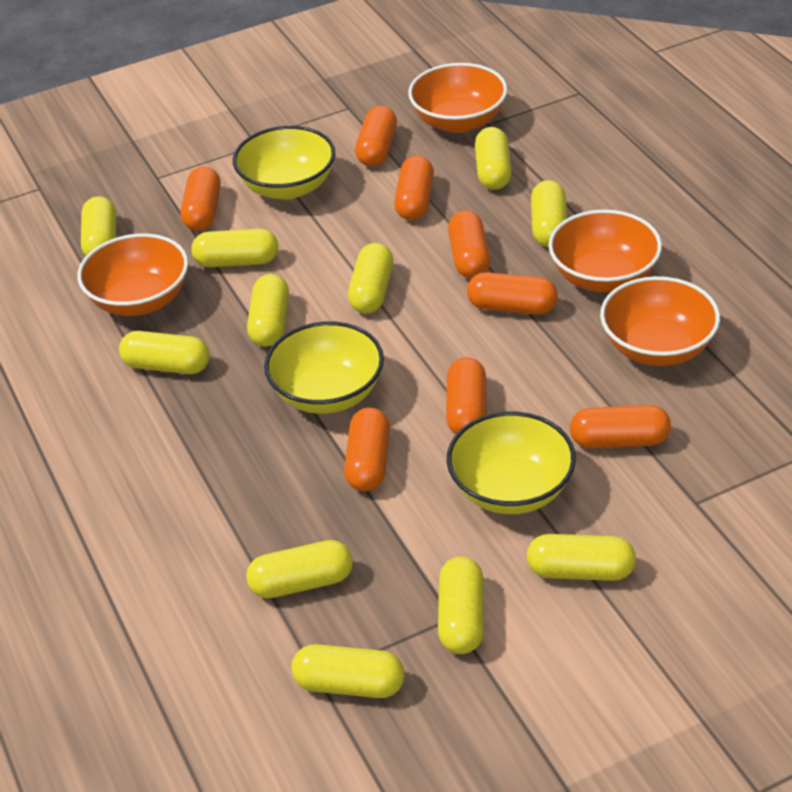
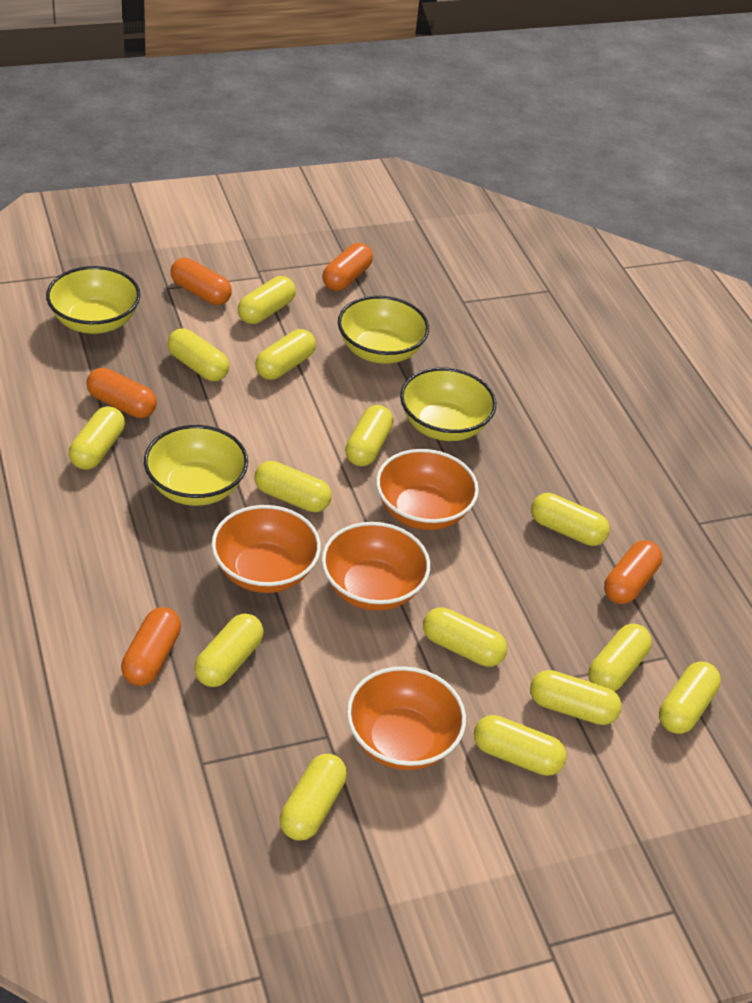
orange capsule: 8 -> 5
yellow bowl: 3 -> 4
yellow capsule: 11 -> 14

